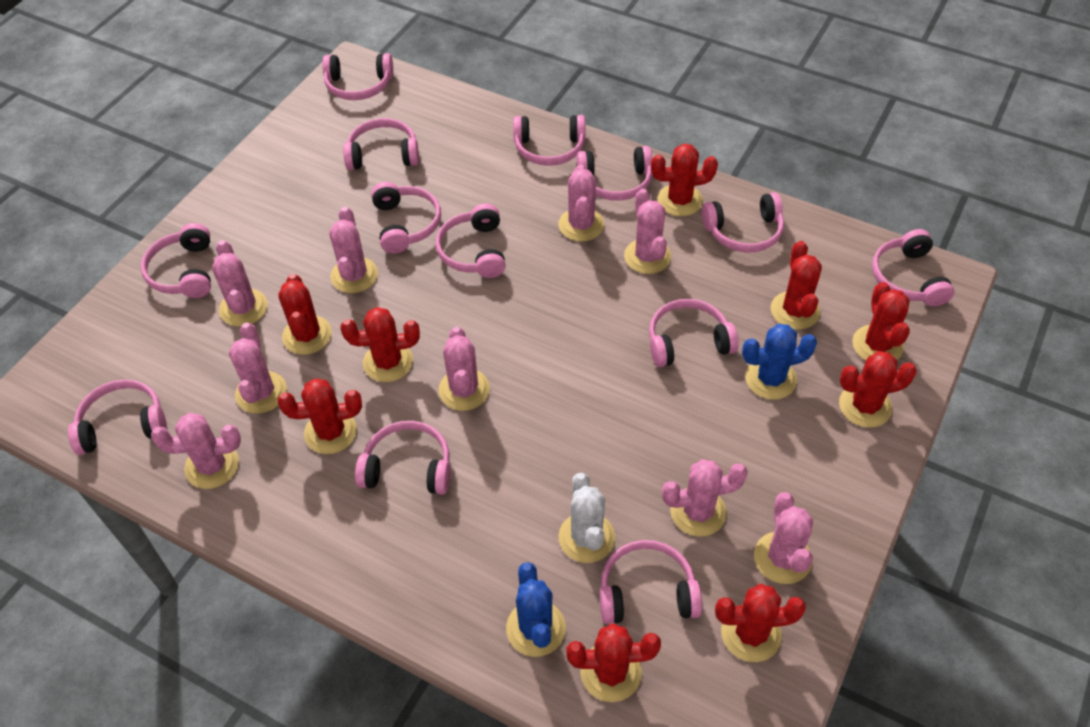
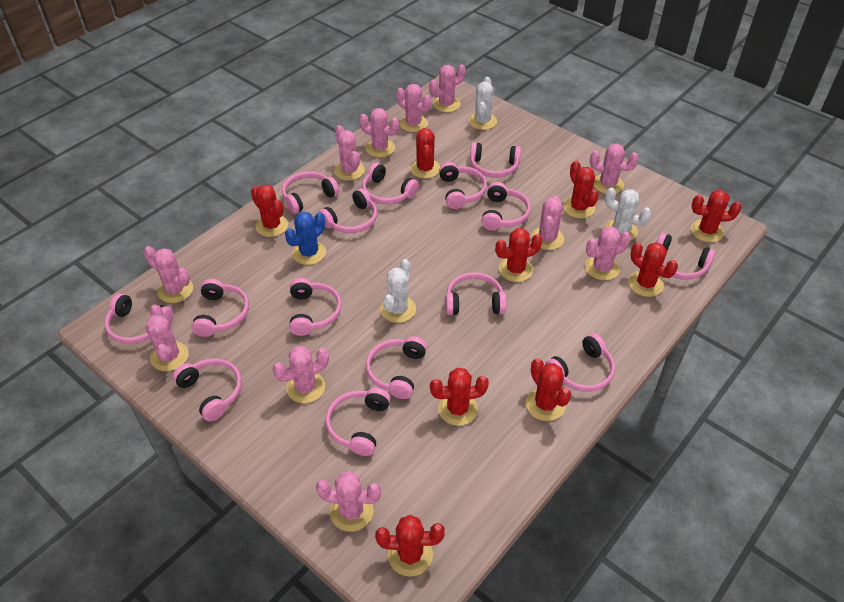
blue cactus: 2 -> 1
pink cactus: 9 -> 11
pink headphones: 13 -> 15
white cactus: 1 -> 3

